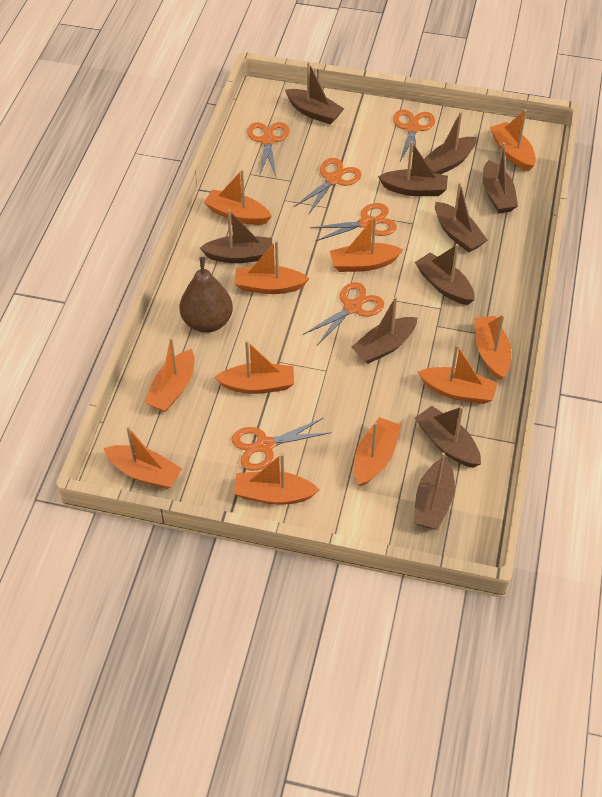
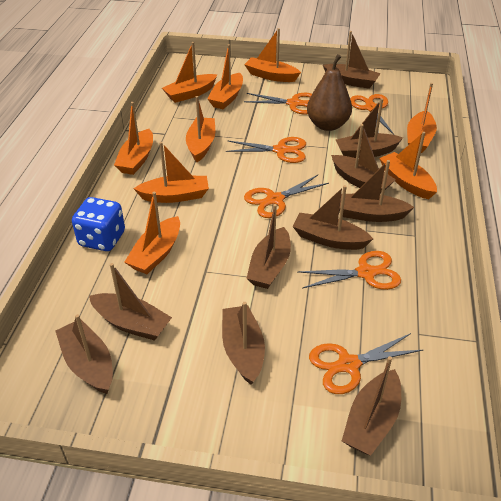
blue dice: 0 -> 1
orange boat: 11 -> 9

